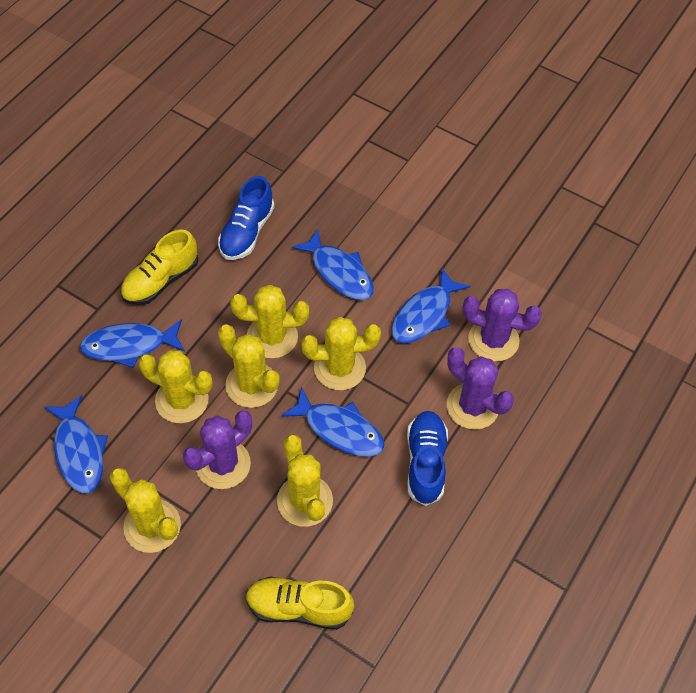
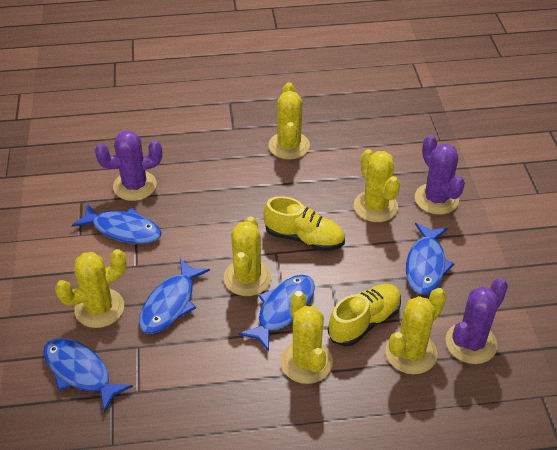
blue shoe: 2 -> 0

